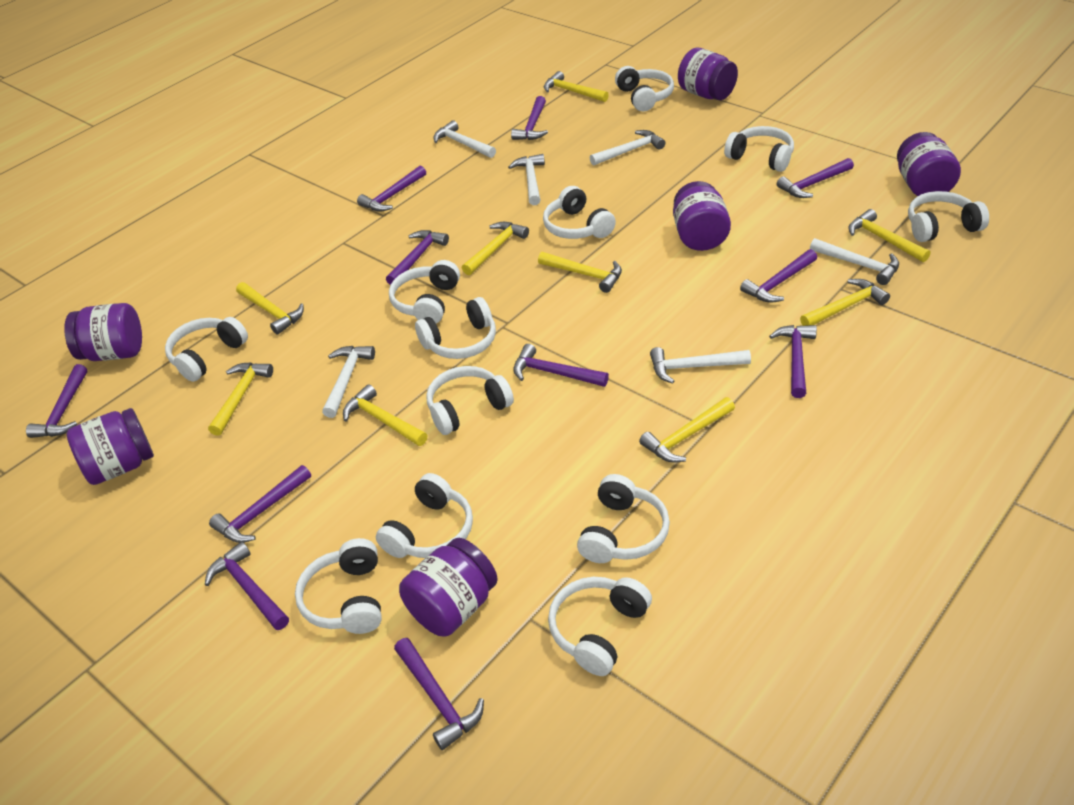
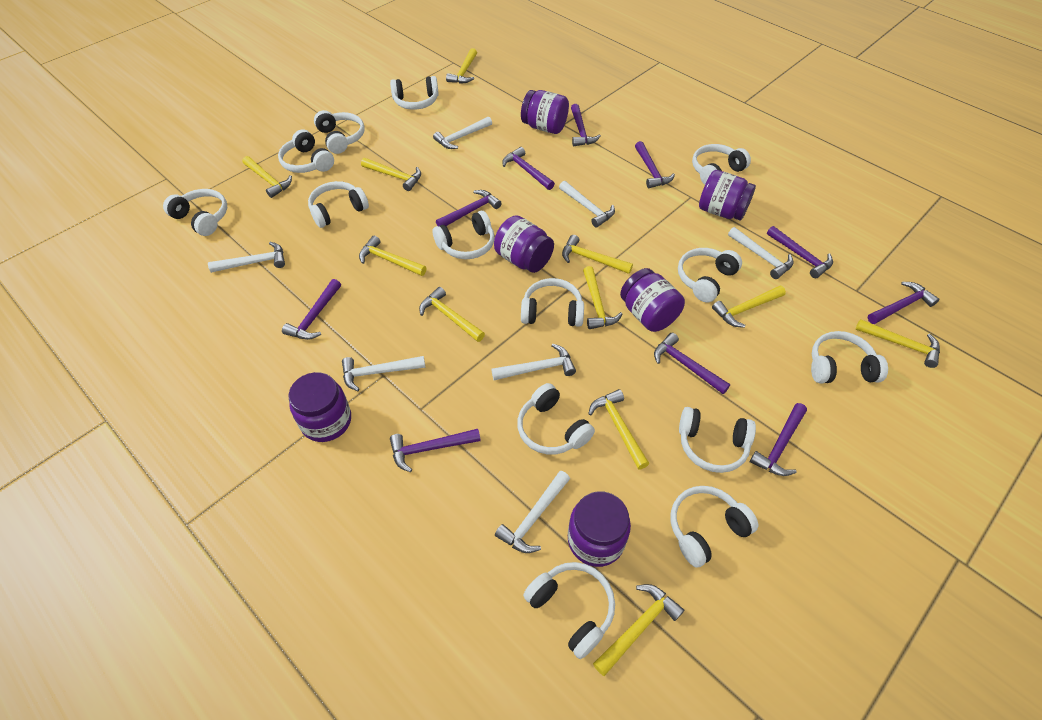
purple hammer: 11 -> 10
white hammer: 6 -> 7
white headphones: 12 -> 14
yellow hammer: 9 -> 11

